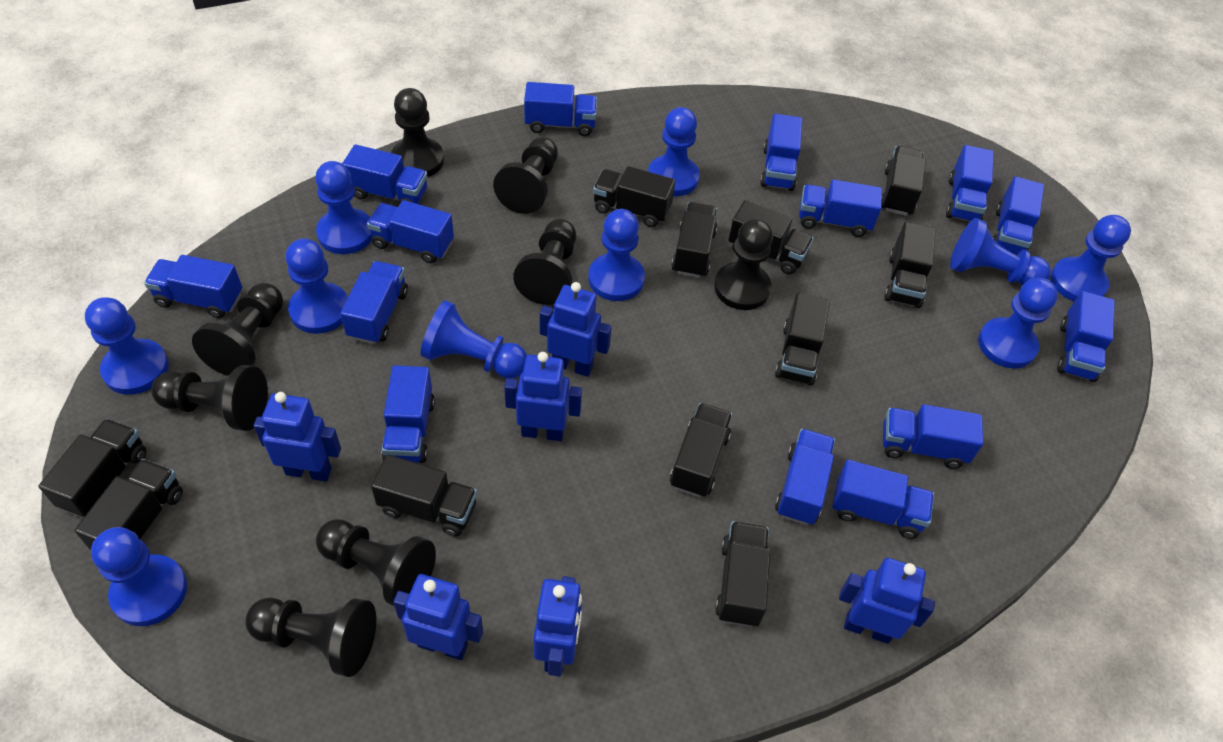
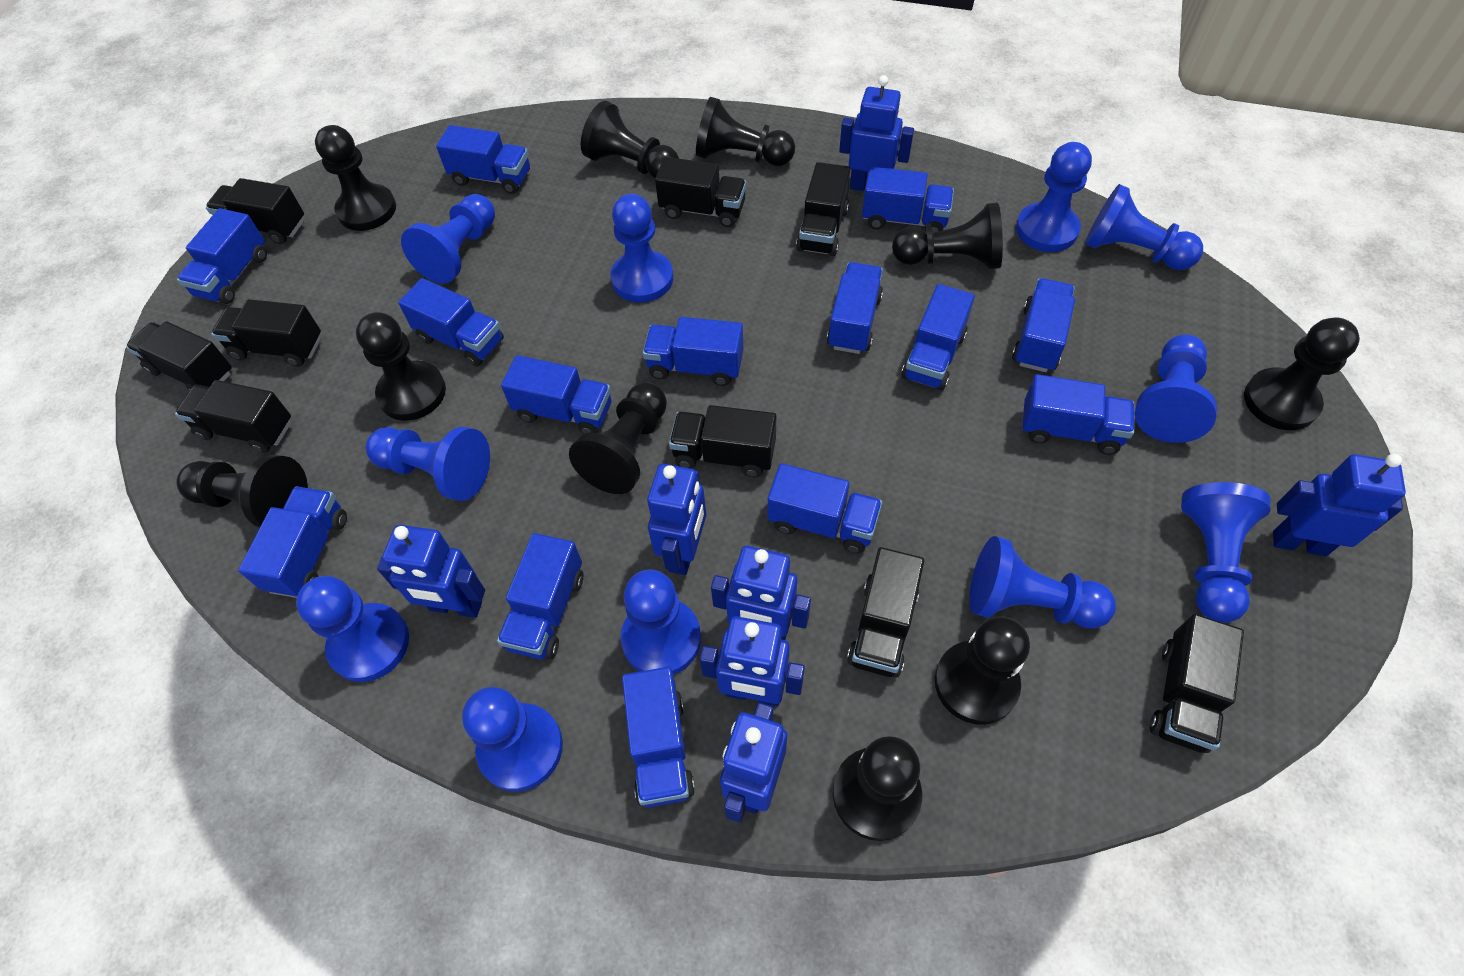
black pawn: 8 -> 10
black truck: 11 -> 9
blue pawn: 10 -> 11
blue robot: 6 -> 7

